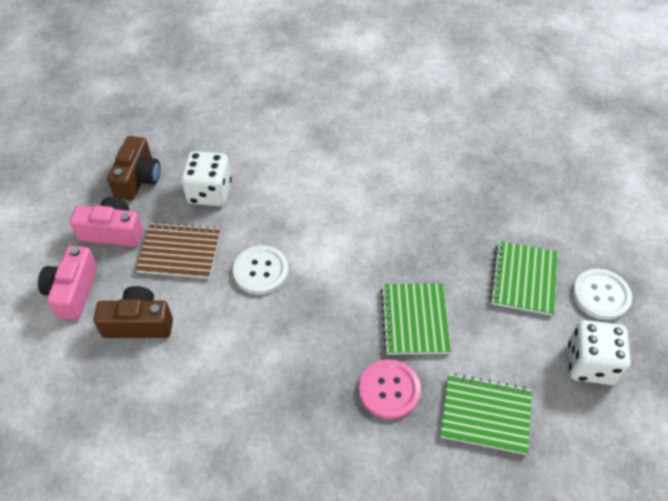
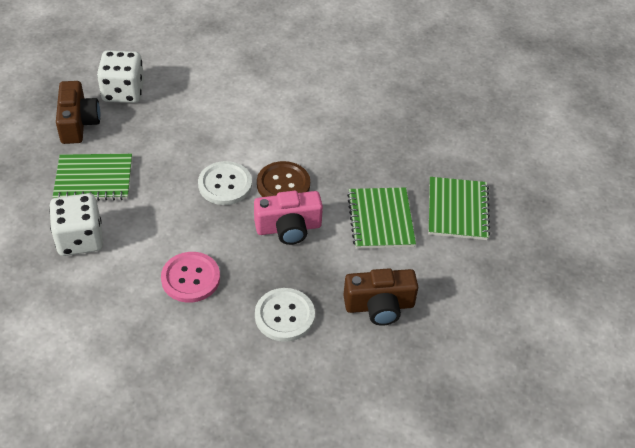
brown button: 0 -> 1
brown notebook: 1 -> 0
pink camera: 2 -> 1

